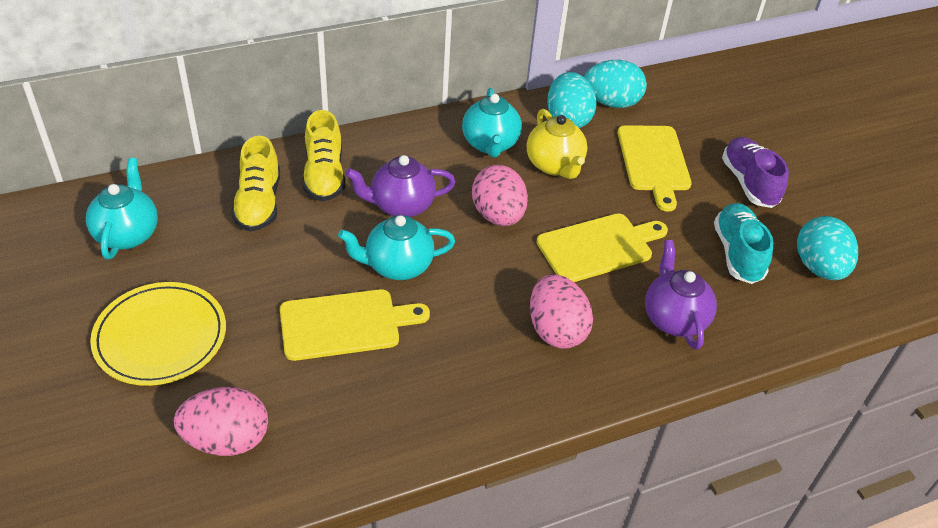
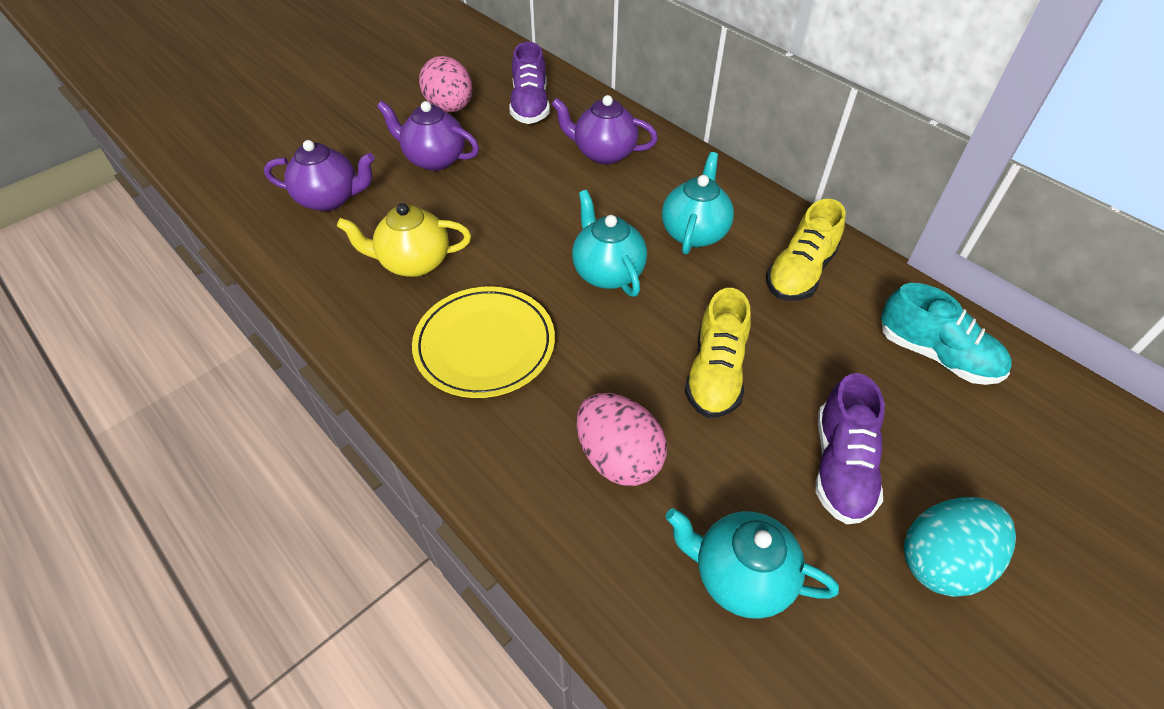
pink egg: 3 -> 2
purple shoe: 1 -> 2
purple teapot: 2 -> 3
turquoise egg: 3 -> 1
yellow cutting board: 3 -> 0

